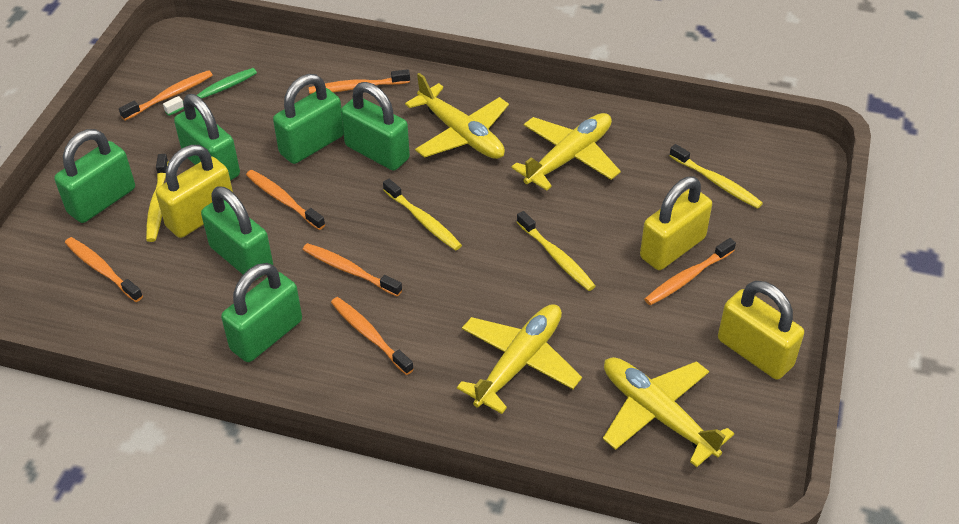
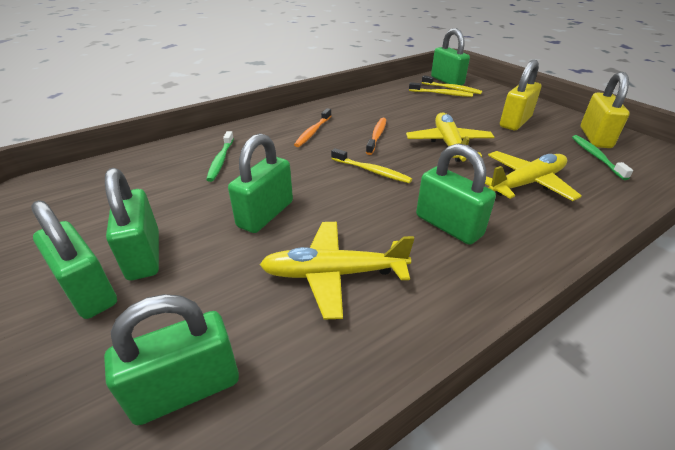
green toothbrush: 1 -> 2
orange toothbrush: 7 -> 2
yellow padlock: 3 -> 2
yellow plane: 4 -> 3
yellow toothbrush: 4 -> 3

